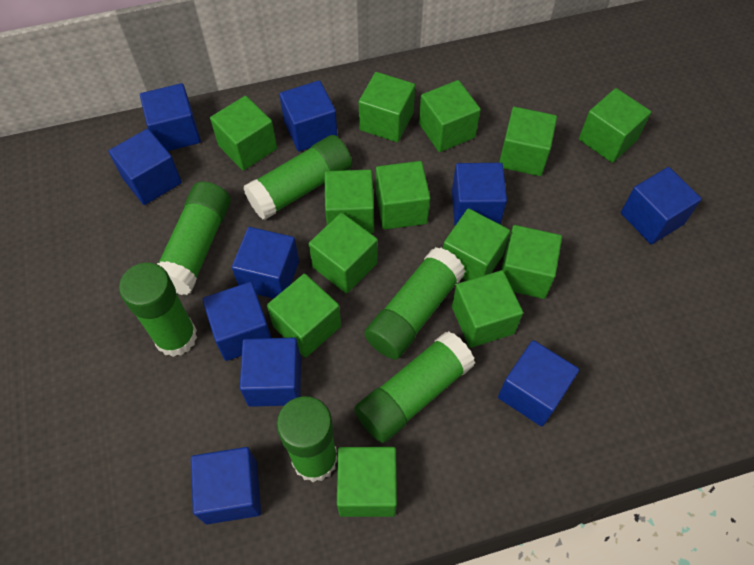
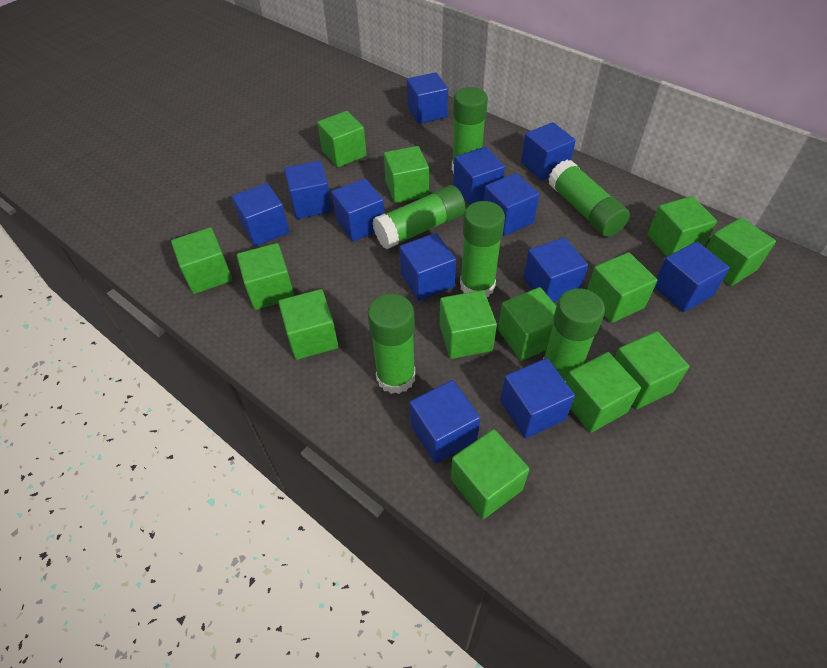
blue cube: 10 -> 12

